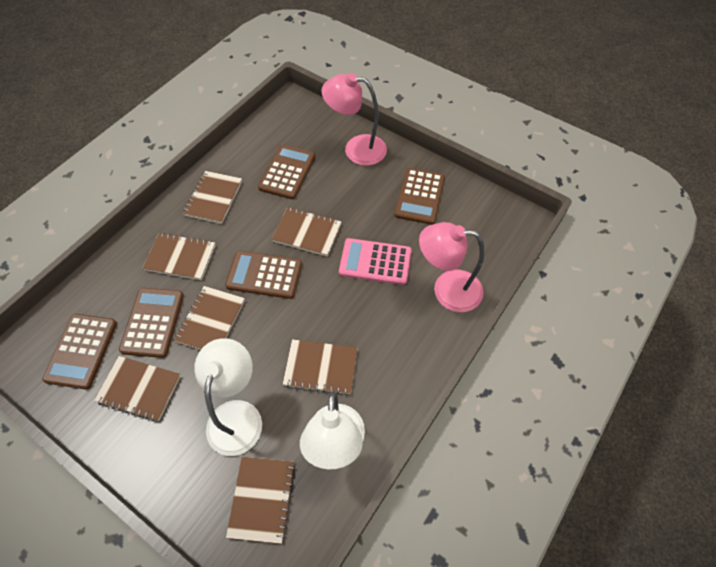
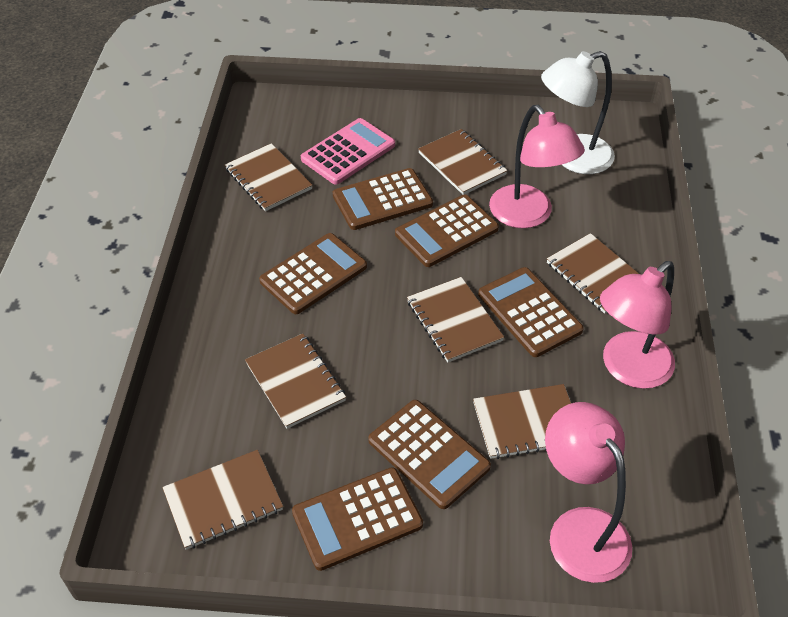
brown calculator: 5 -> 6
pink lamp: 2 -> 3
white lamp: 2 -> 1

